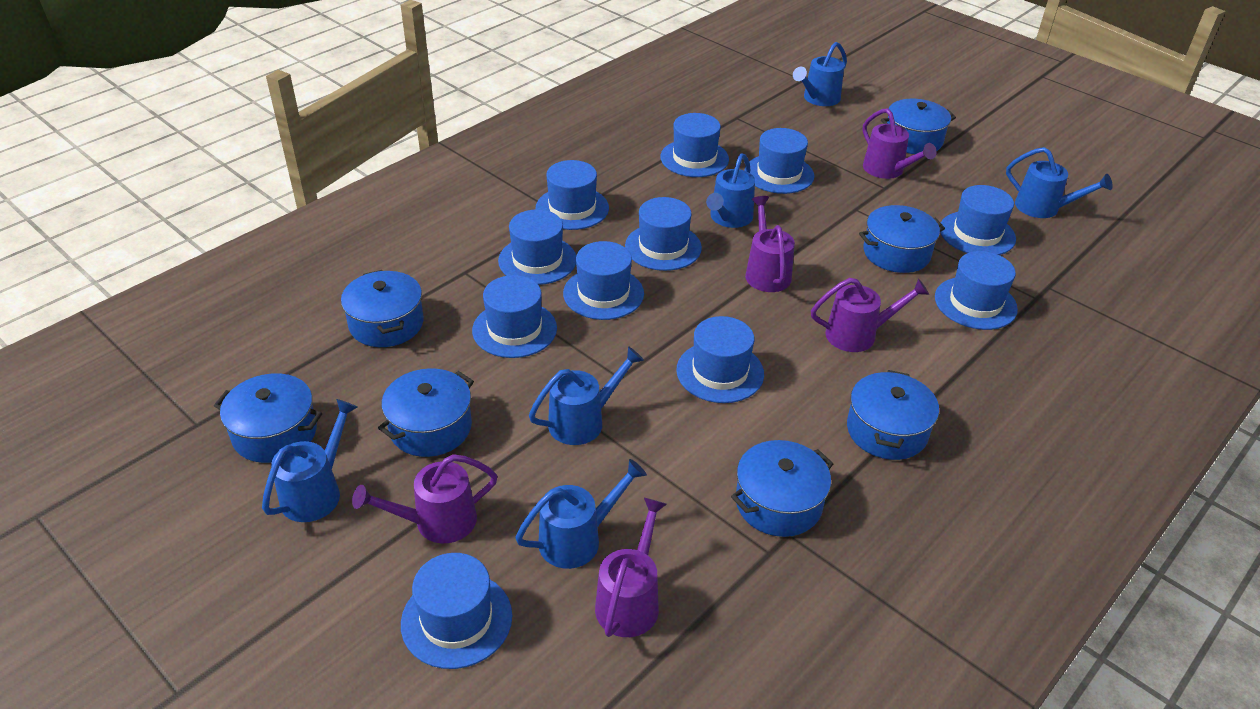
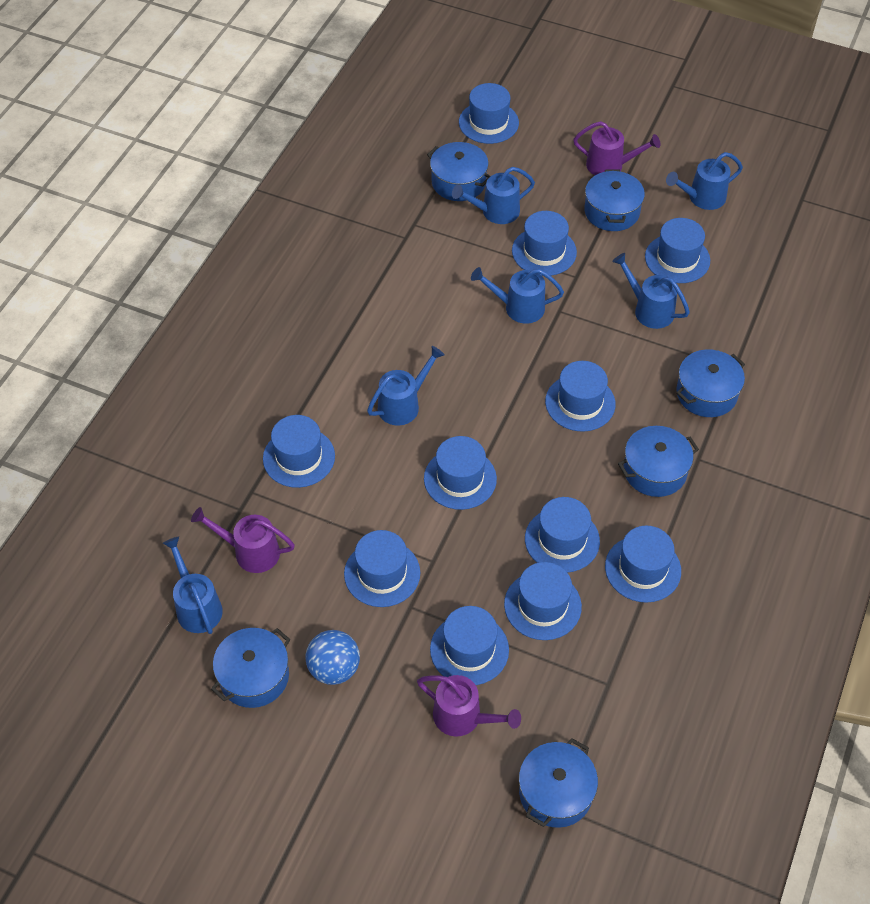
blue ball: 0 -> 1
blue pot: 7 -> 6
purple watering can: 5 -> 3

